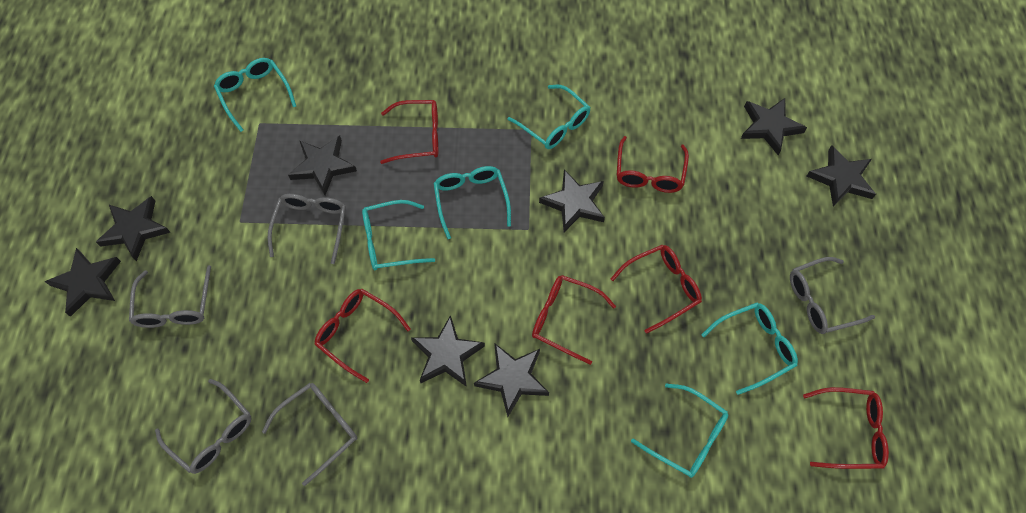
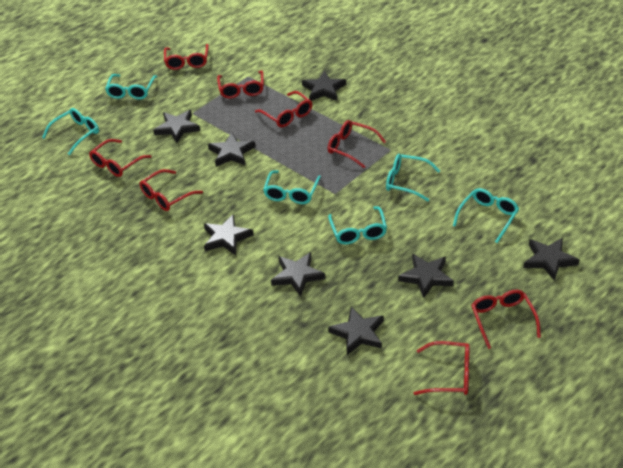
grey glasses: 5 -> 0
red glasses: 6 -> 8

